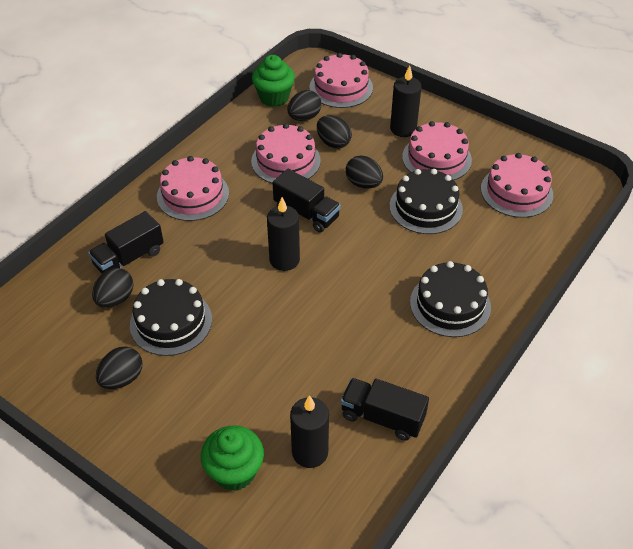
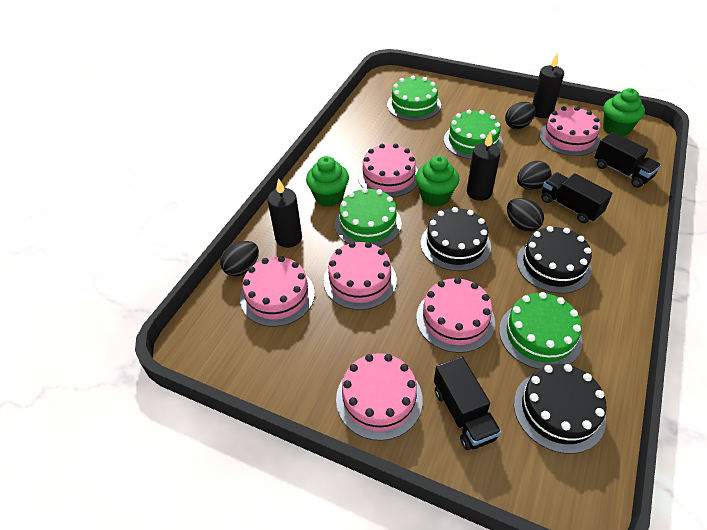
black egg: 5 -> 4
green cake: 0 -> 4
green cupcake: 2 -> 3
pink cake: 5 -> 6

